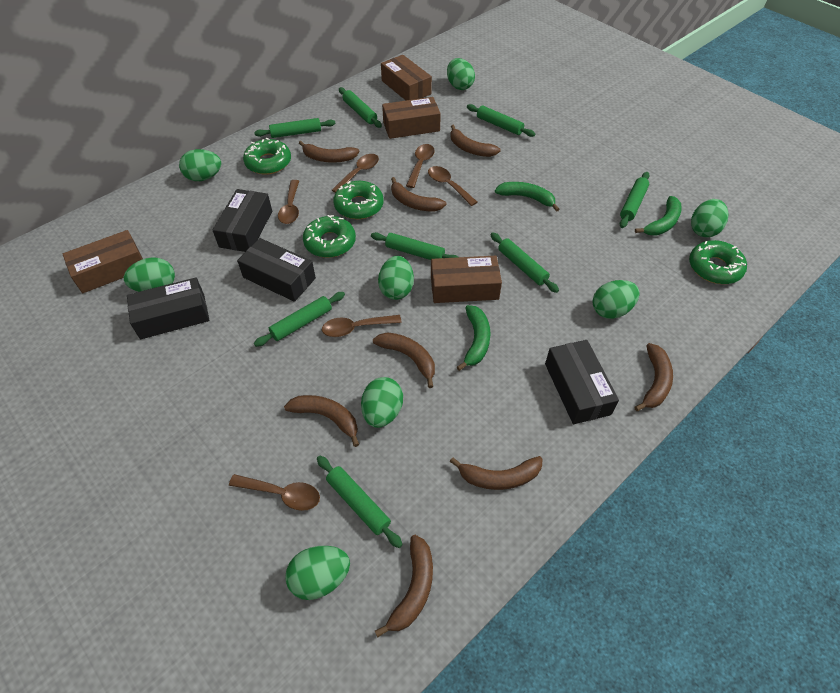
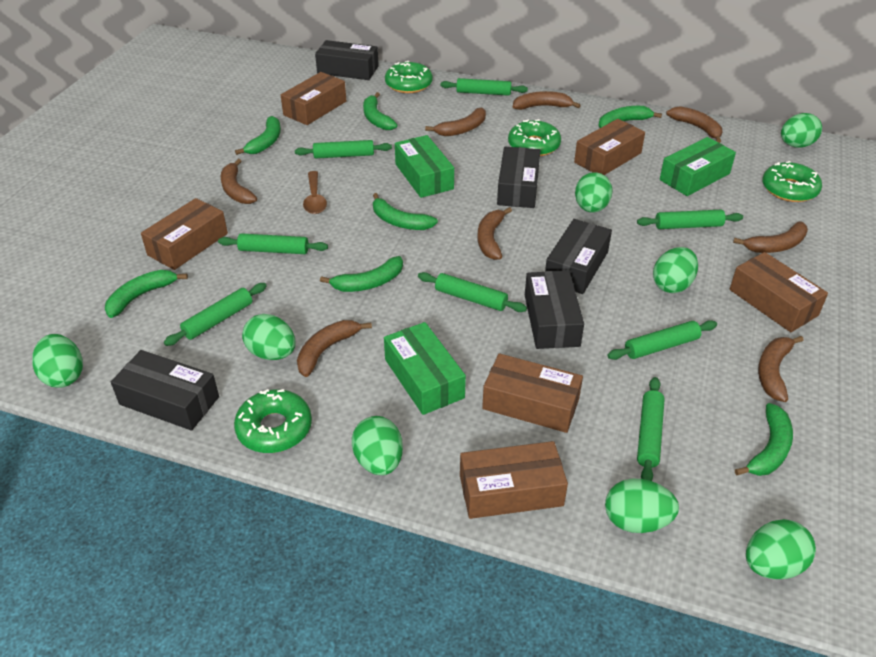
black box: 4 -> 5
brown box: 4 -> 6
brown spoon: 6 -> 1
green banana: 3 -> 7
green box: 0 -> 3

